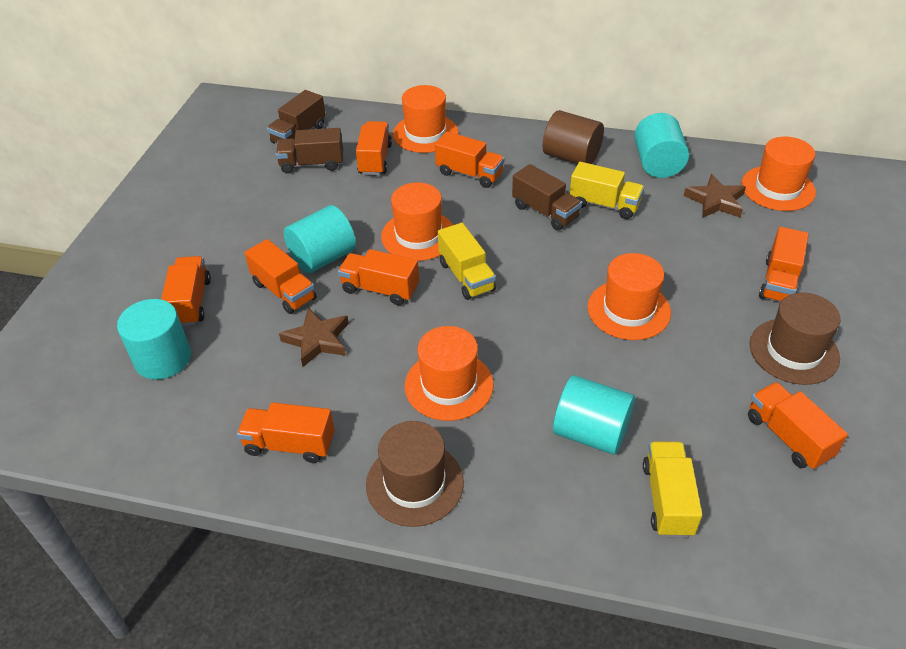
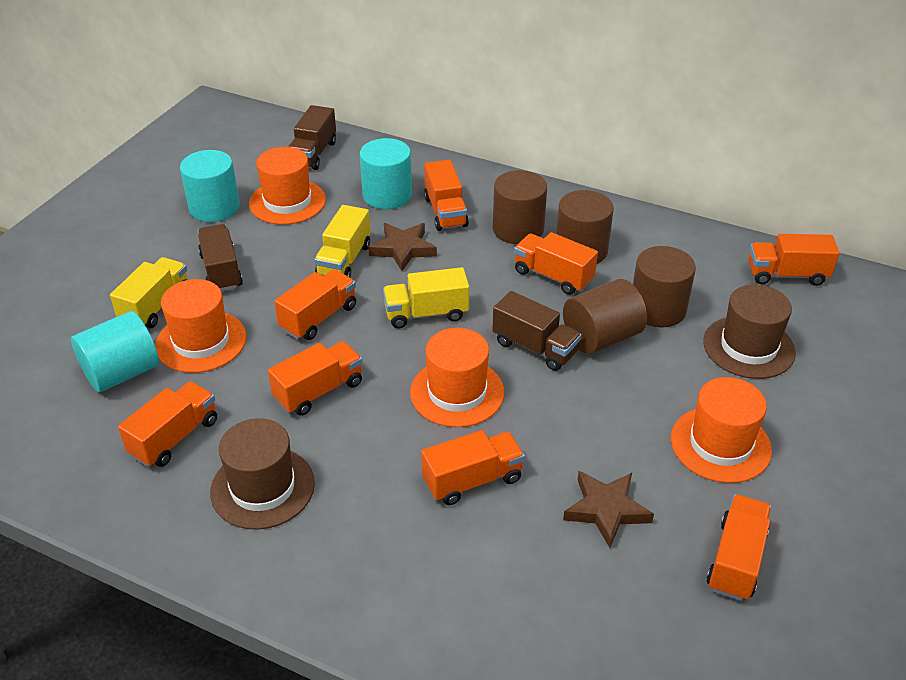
brown cylinder: 1 -> 4
orange hat: 5 -> 4
turquoise cylinder: 4 -> 3

